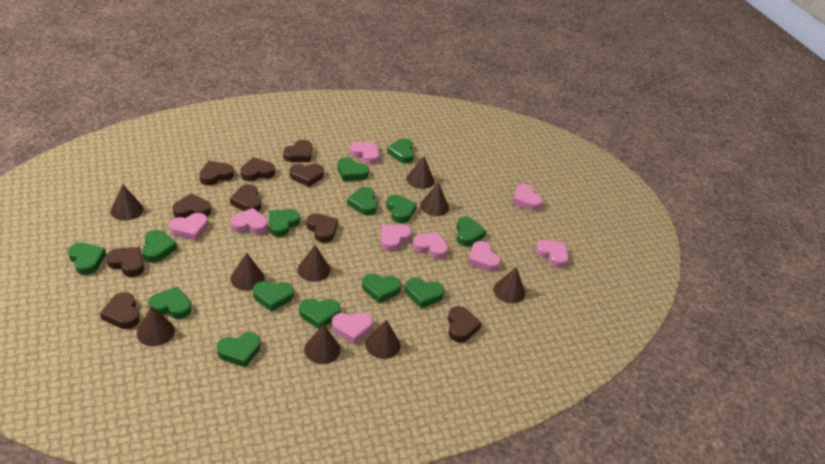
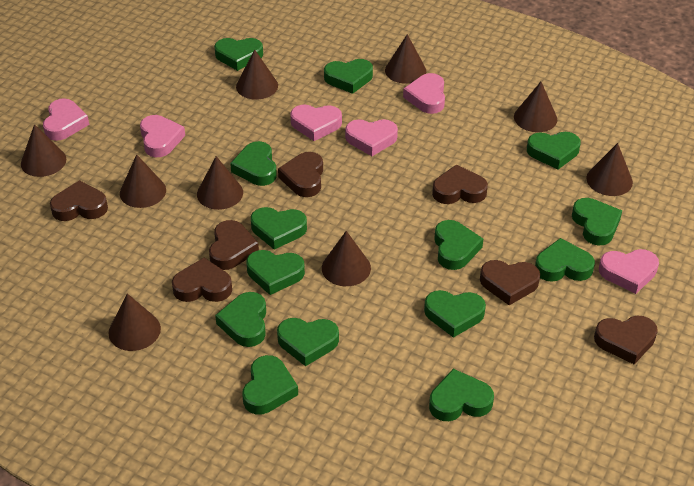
brown heart: 10 -> 7
pink heart: 9 -> 6

